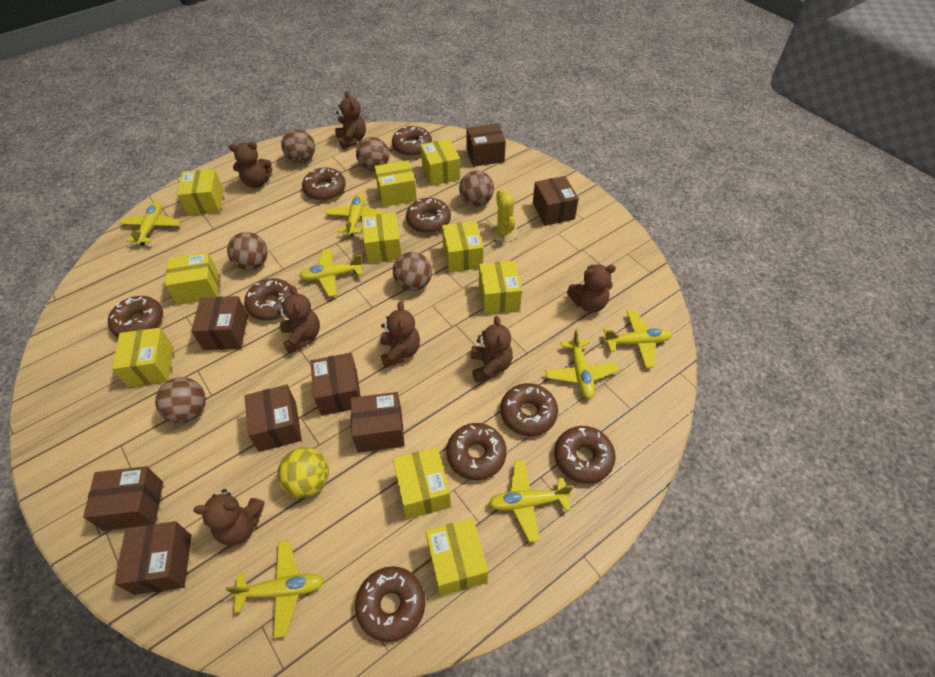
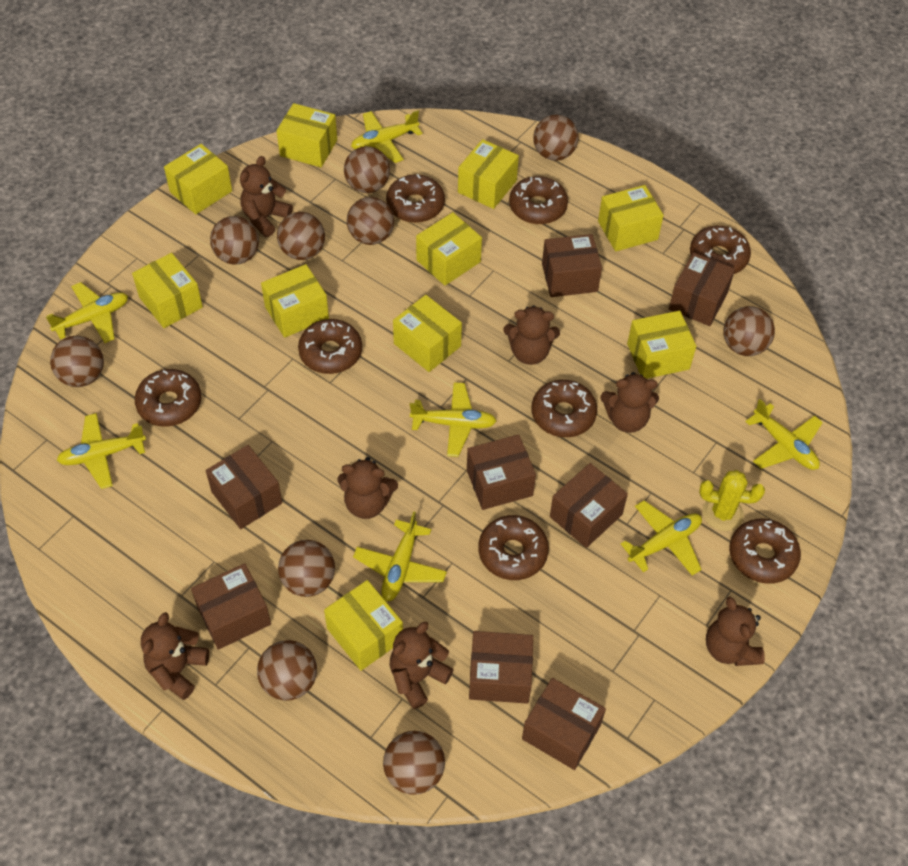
brown ball: 6 -> 10
brown donut: 9 -> 8
yellow ball: 1 -> 0

